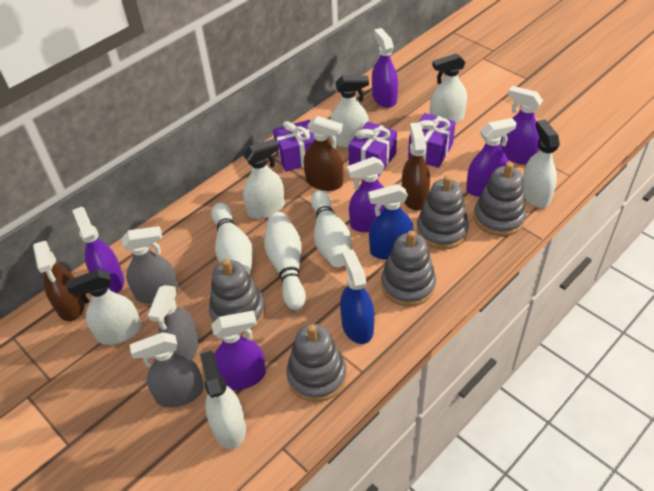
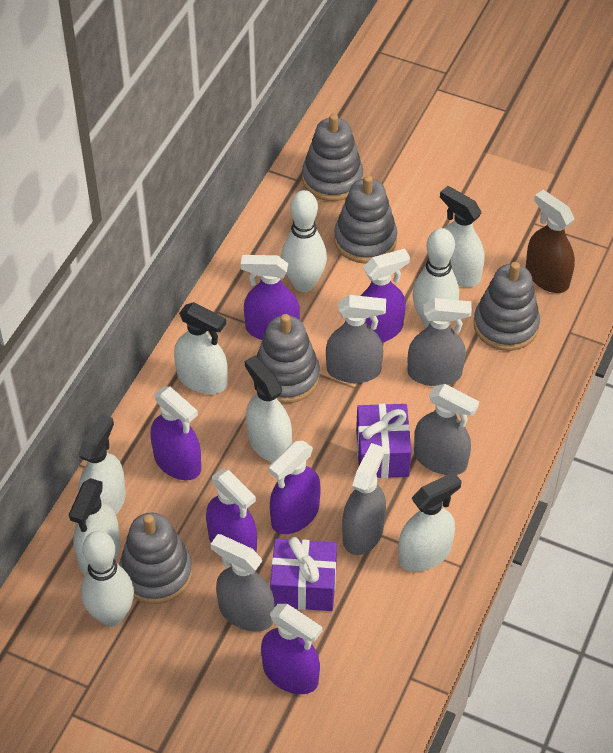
blue spray bottle: 2 -> 0
brown spray bottle: 3 -> 1
grey spray bottle: 3 -> 5
purple gift: 3 -> 2

